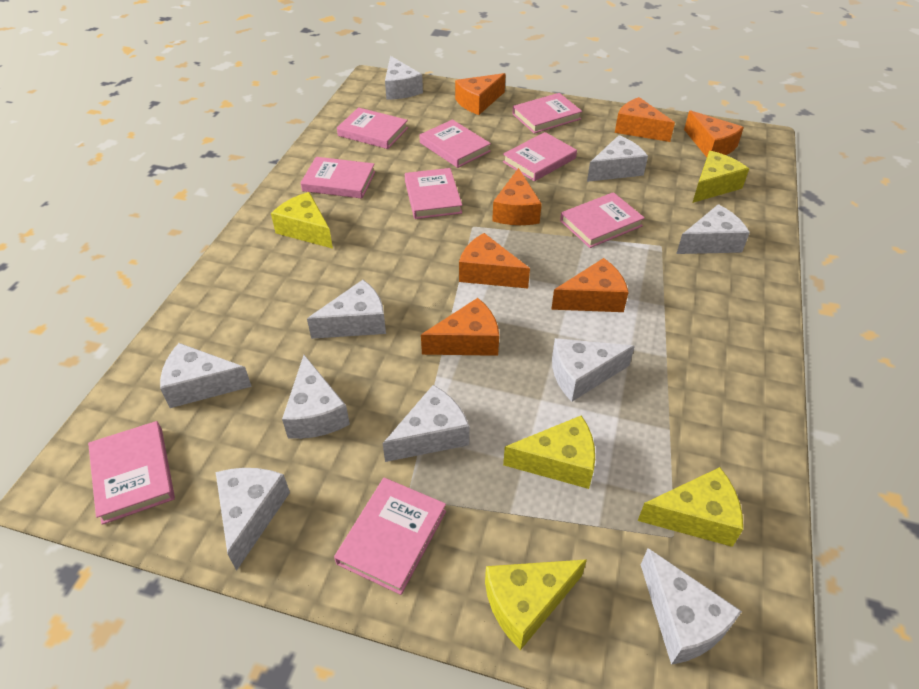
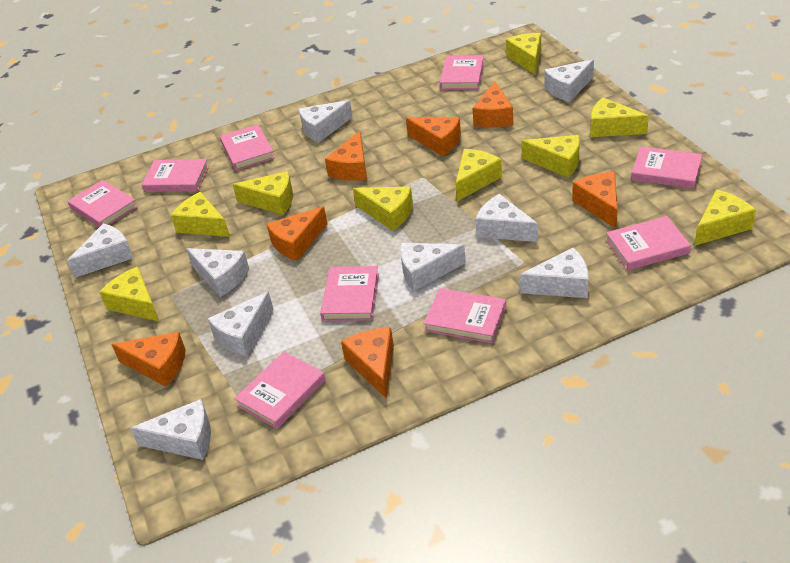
white cheese: 10 -> 9
yellow cheese: 5 -> 9

